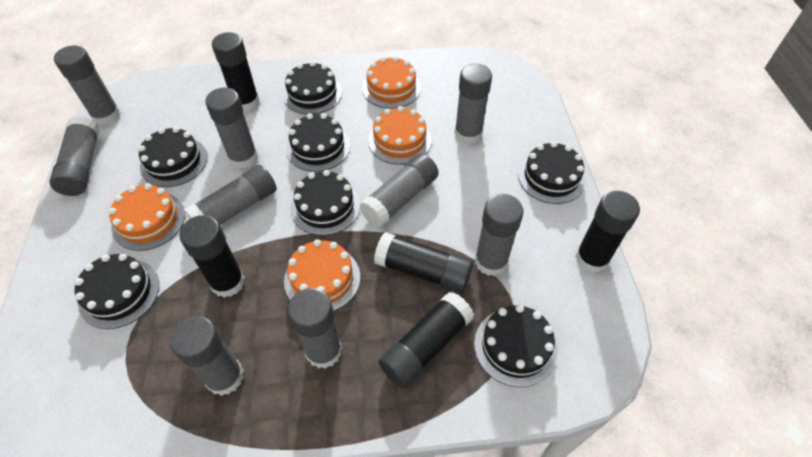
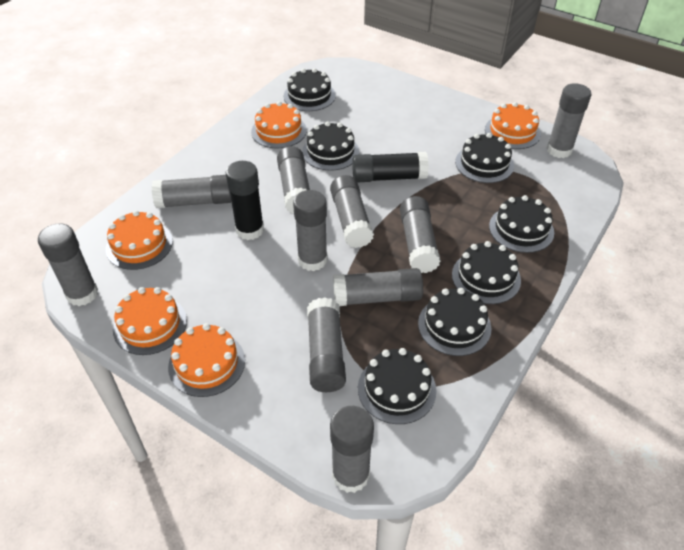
black glue stick: 5 -> 2
grey glue stick: 9 -> 10
orange cake: 4 -> 5

